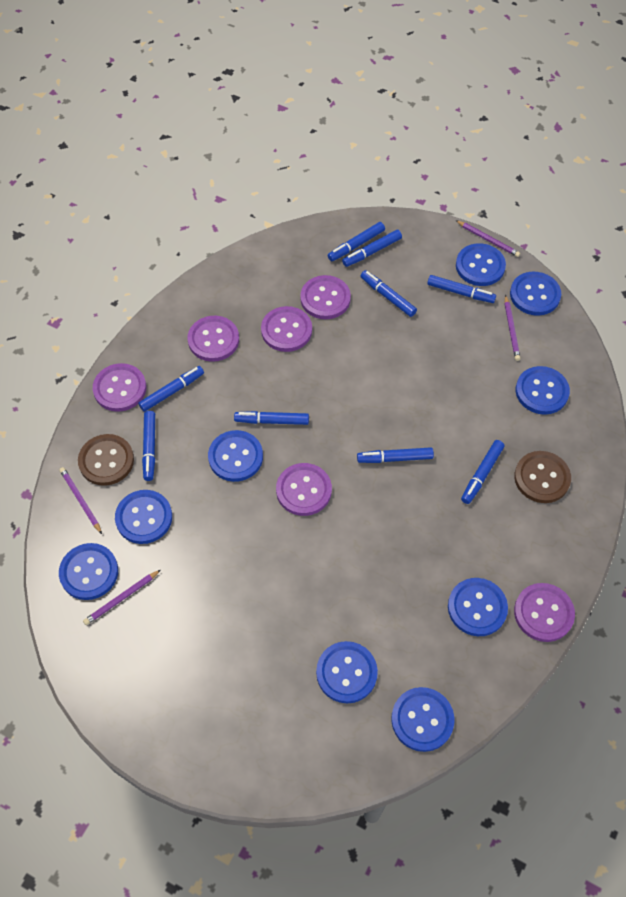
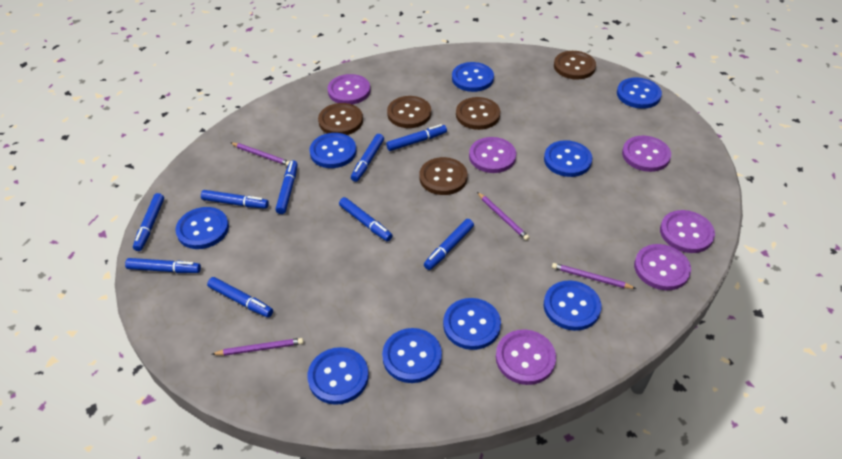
brown button: 2 -> 5

